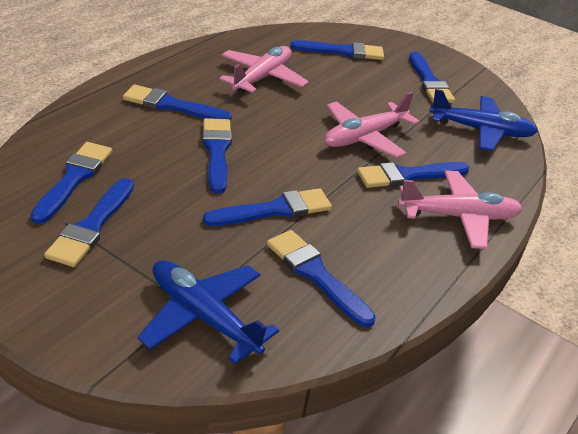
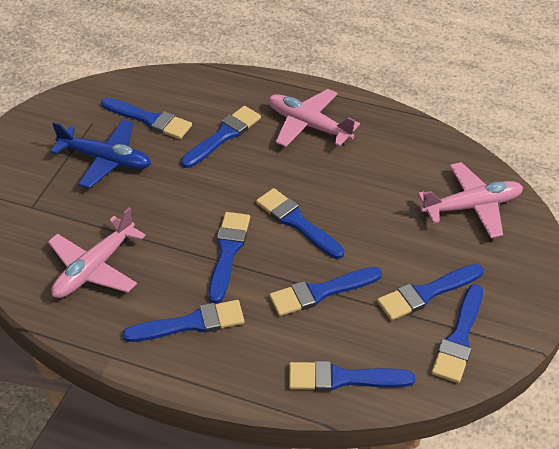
blue plane: 2 -> 1

